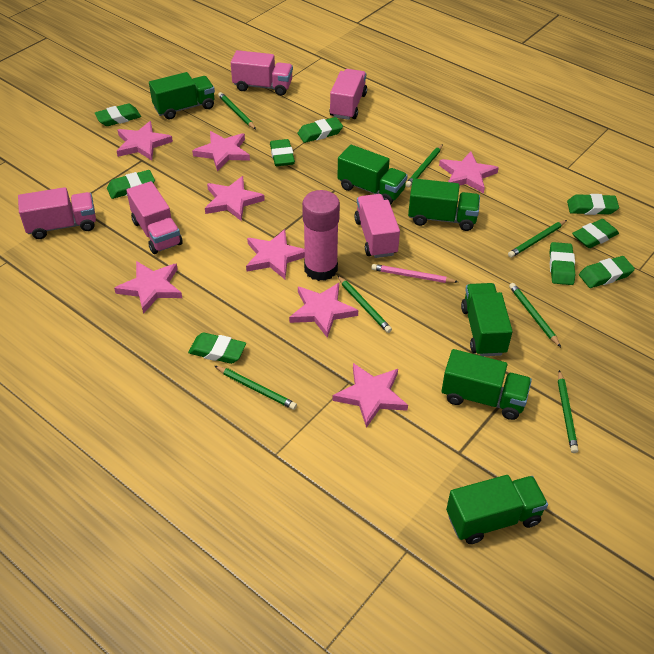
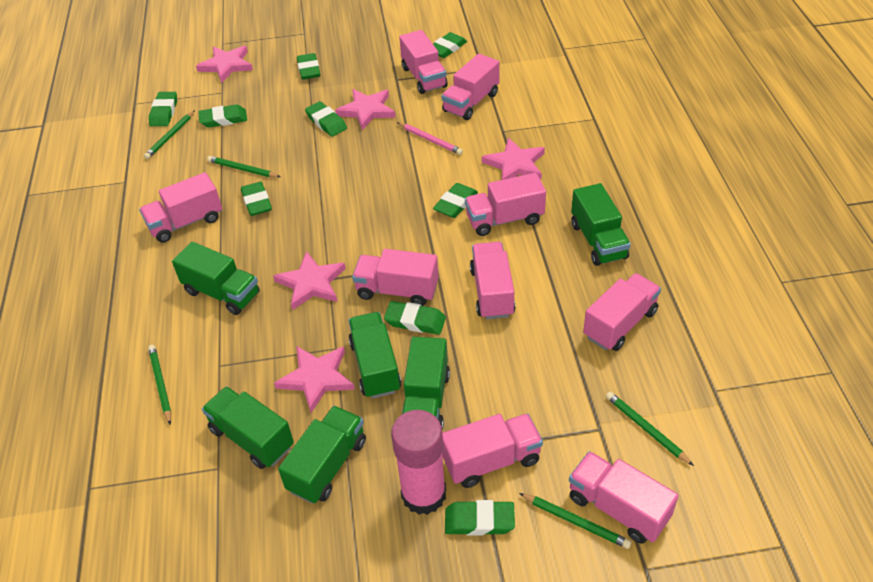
green pencil: 7 -> 5
pink star: 8 -> 5
pink truck: 5 -> 9

